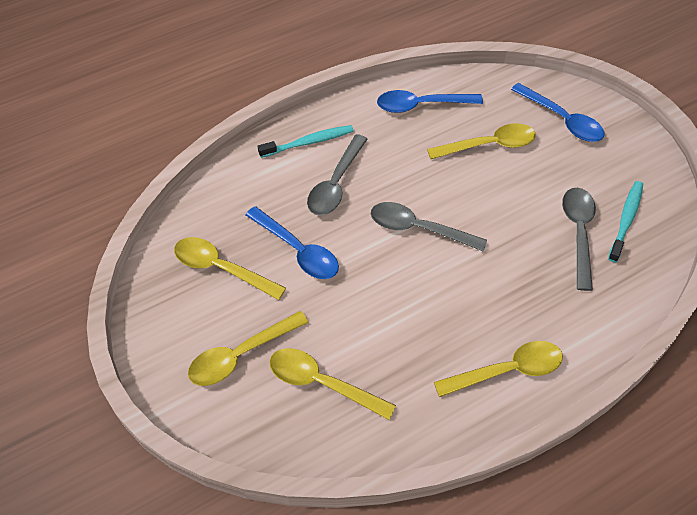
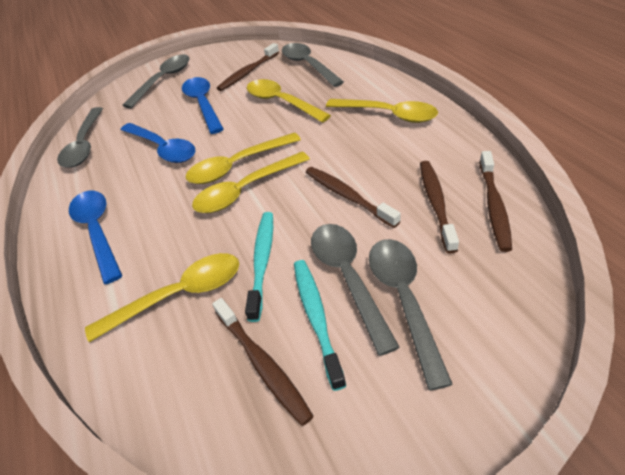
brown toothbrush: 0 -> 5
grey spoon: 3 -> 5

